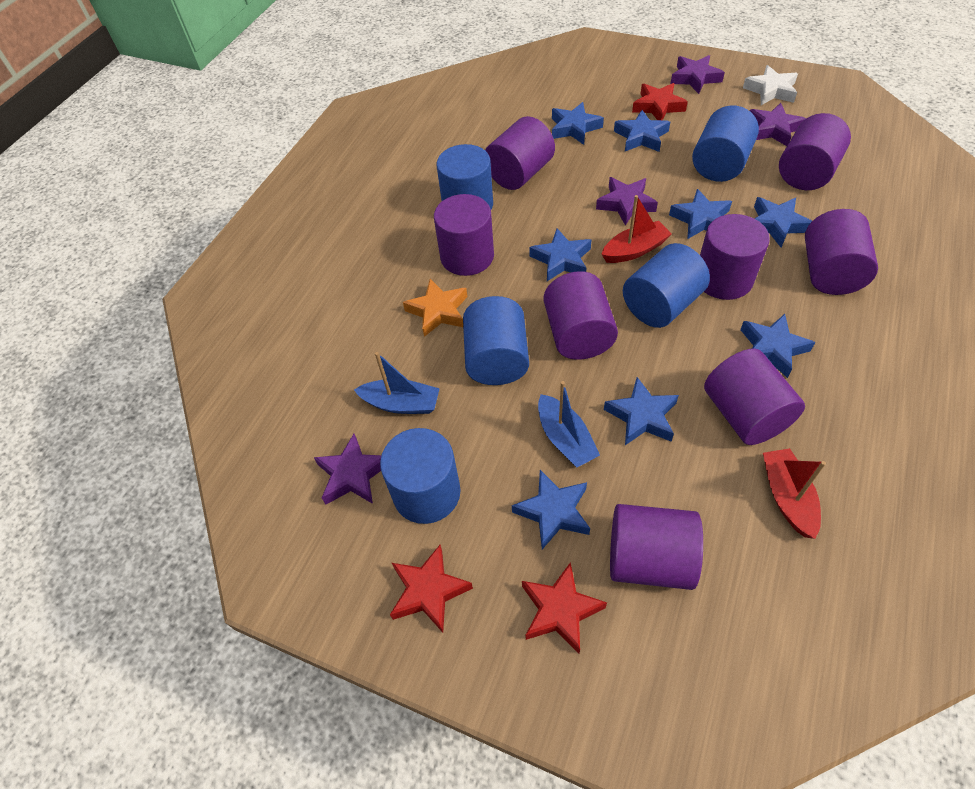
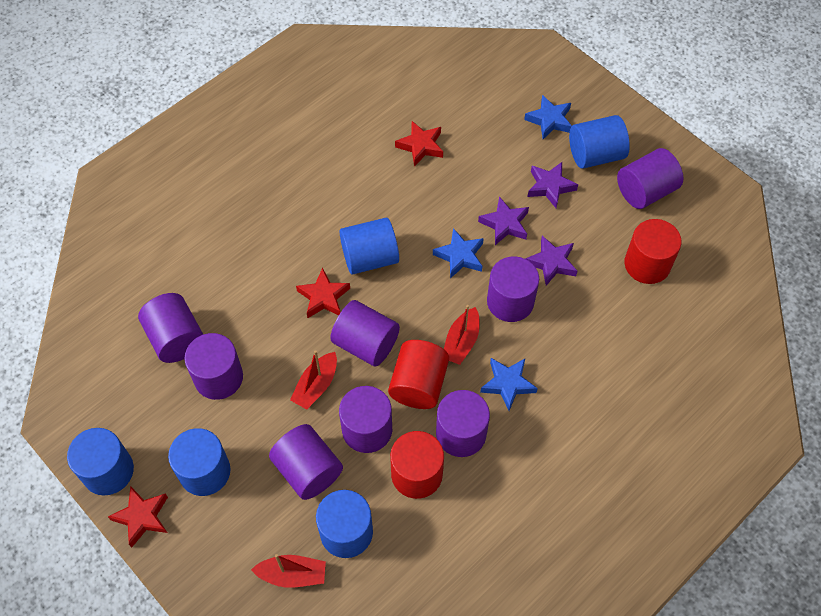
blue boat: 2 -> 0
blue star: 8 -> 3
orange star: 1 -> 0
purple star: 4 -> 3
red boat: 2 -> 3
red cylinder: 0 -> 3
white star: 1 -> 0

